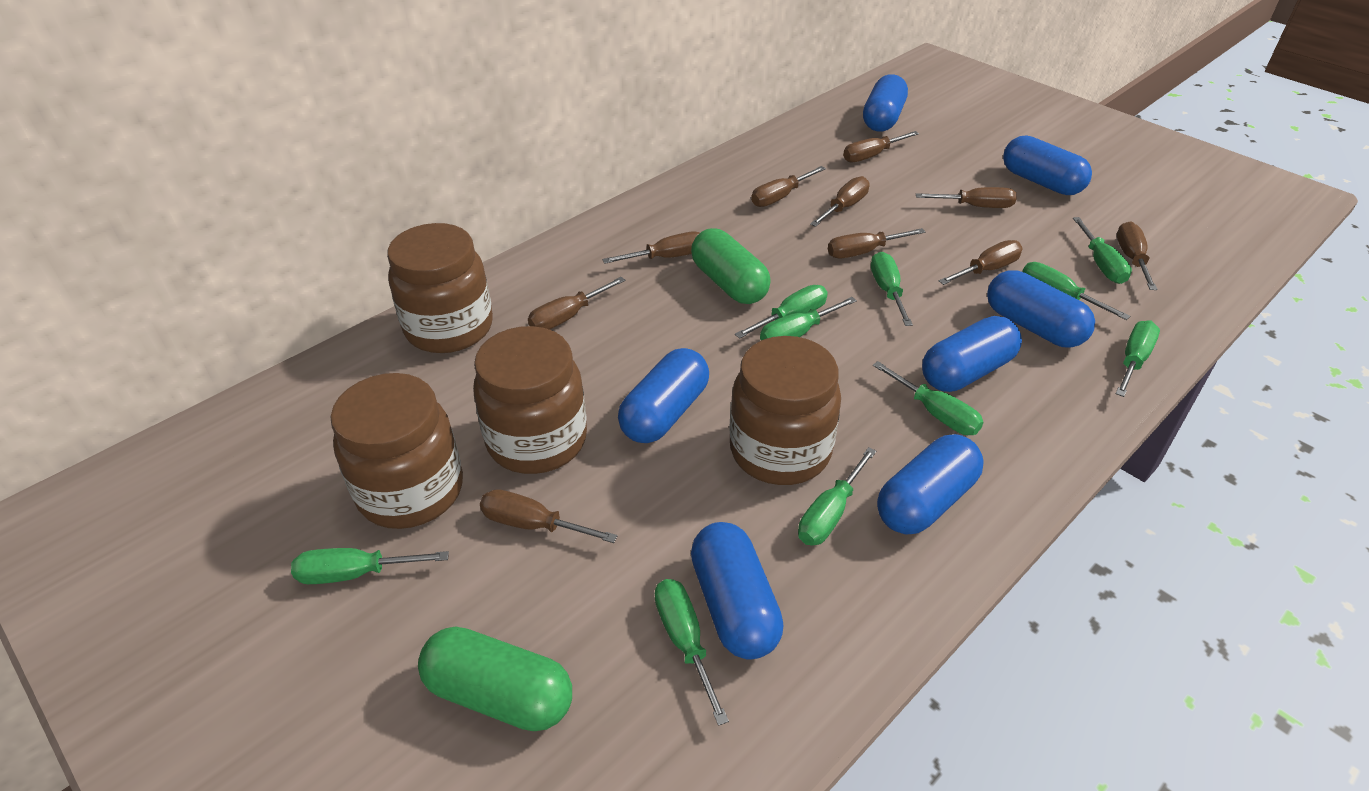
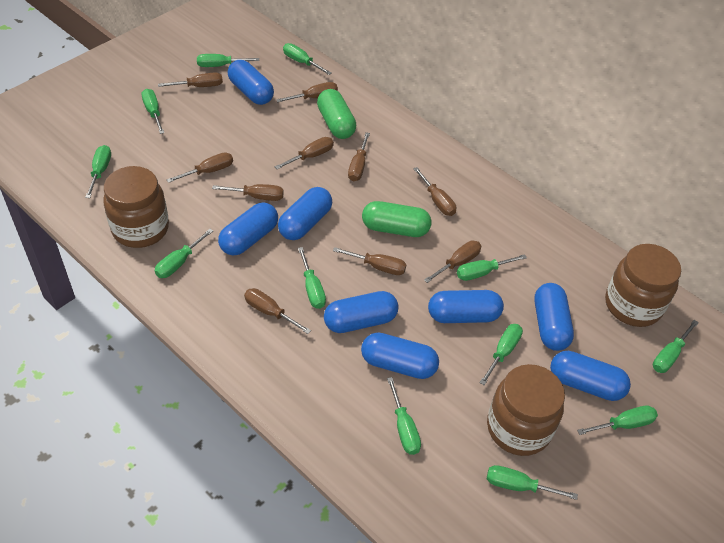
blue capsule: 7 -> 8
brown jar: 4 -> 3
green screwdriver: 10 -> 12

